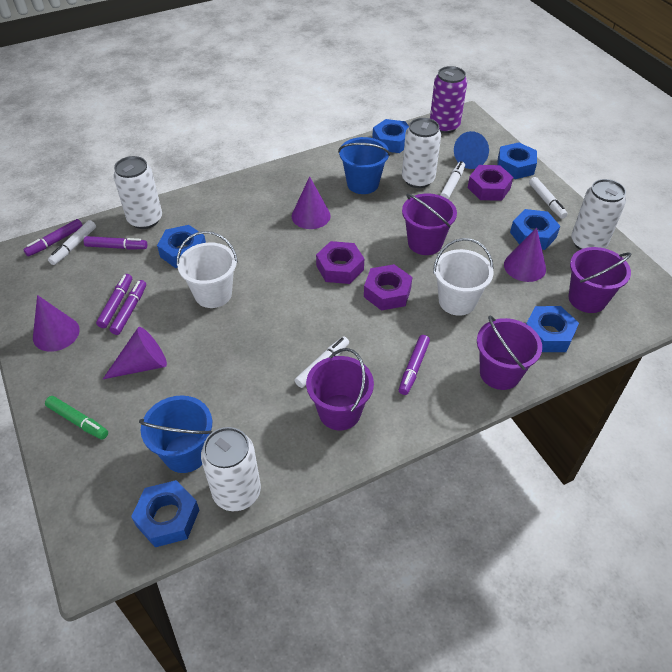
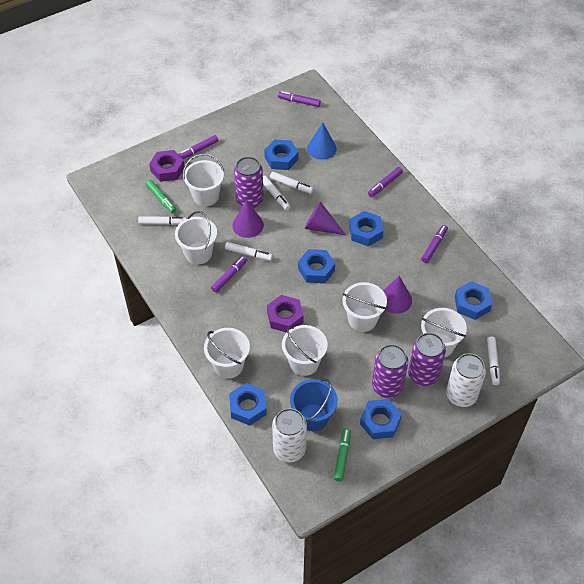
blue bucket: 2 -> 1
green marker: 1 -> 2
purple bucket: 4 -> 0
purple can: 1 -> 3
purple cone: 4 -> 3
purple nut: 3 -> 2
white bucket: 2 -> 6
white can: 4 -> 2
white marker: 4 -> 5

